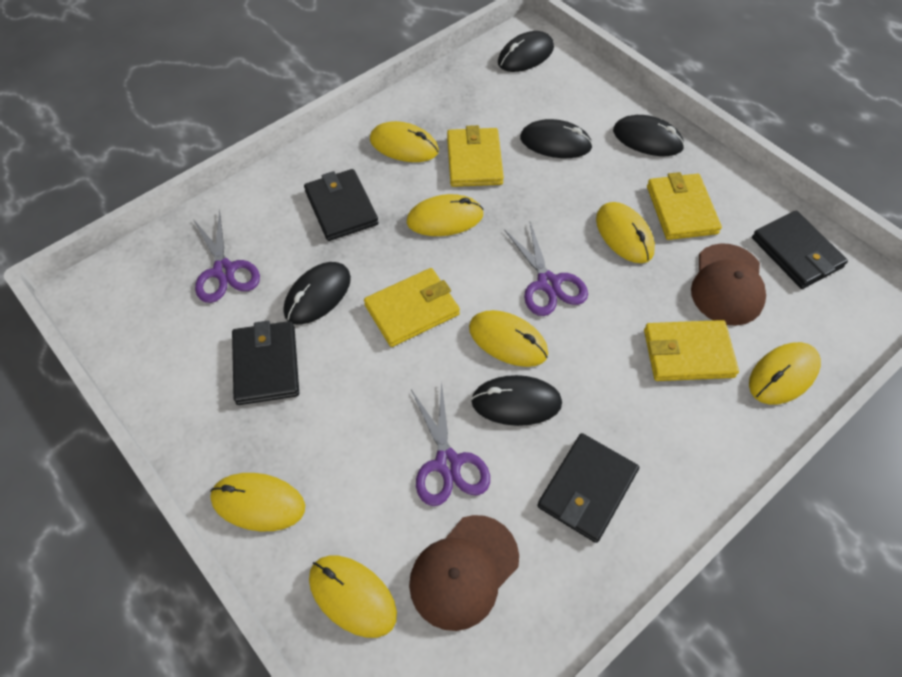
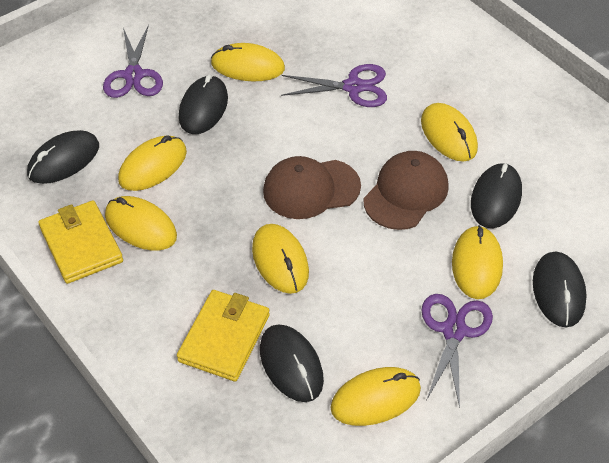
black wallet: 4 -> 0
yellow wallet: 4 -> 2

